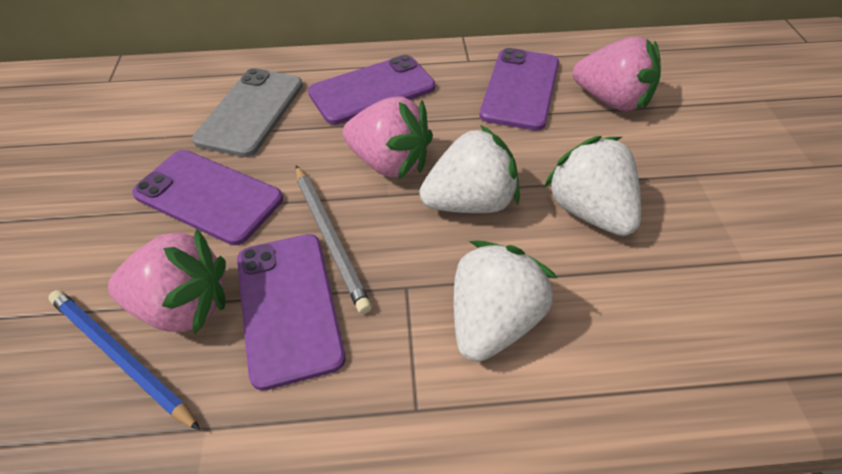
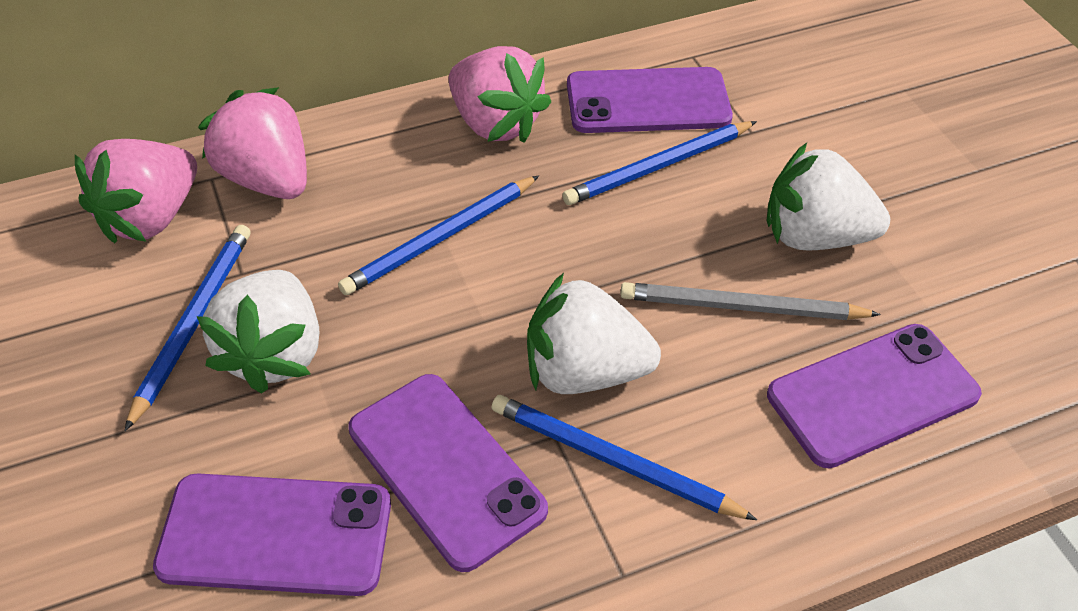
blue pencil: 1 -> 4
grey phone: 1 -> 0

